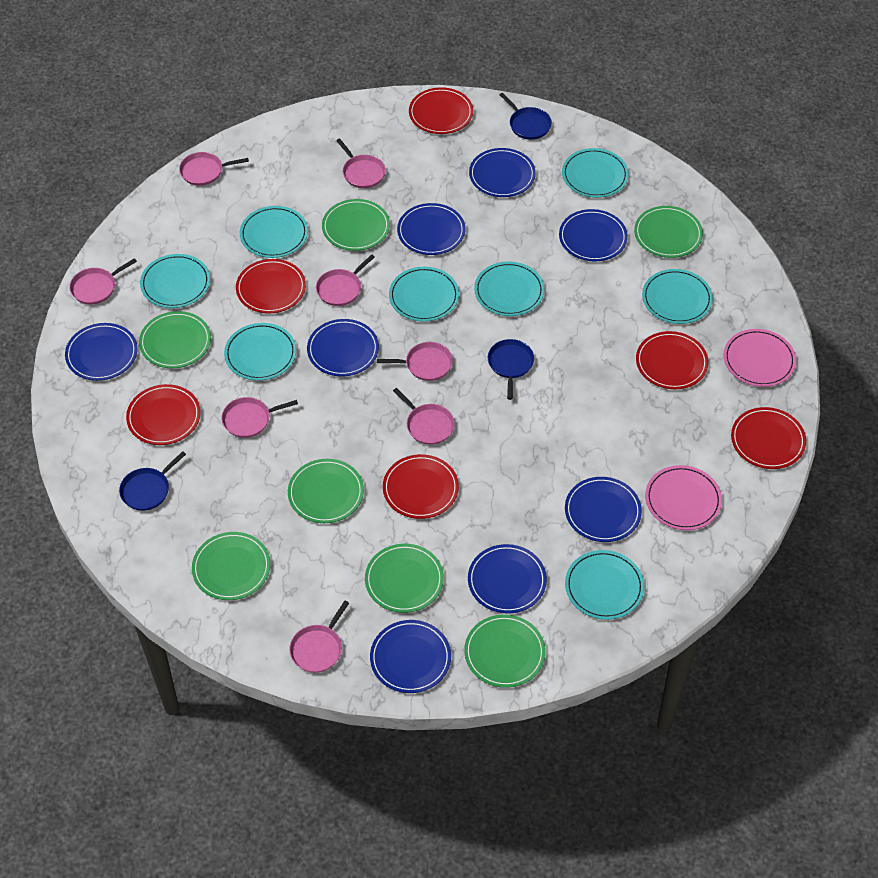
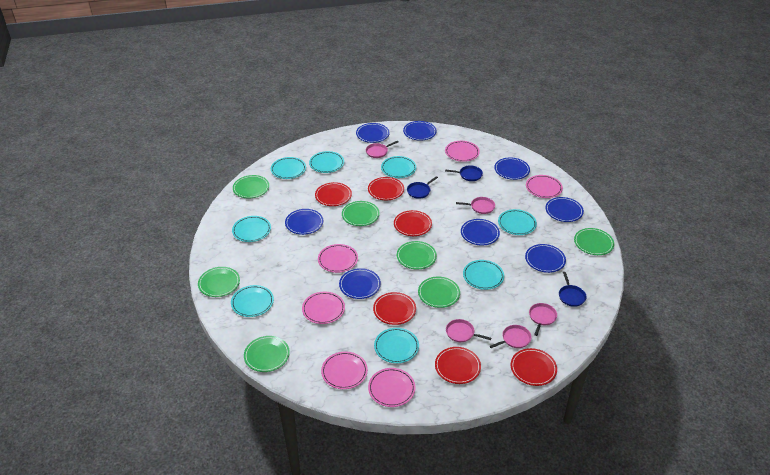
pink pan: 8 -> 5
pink plate: 2 -> 6

